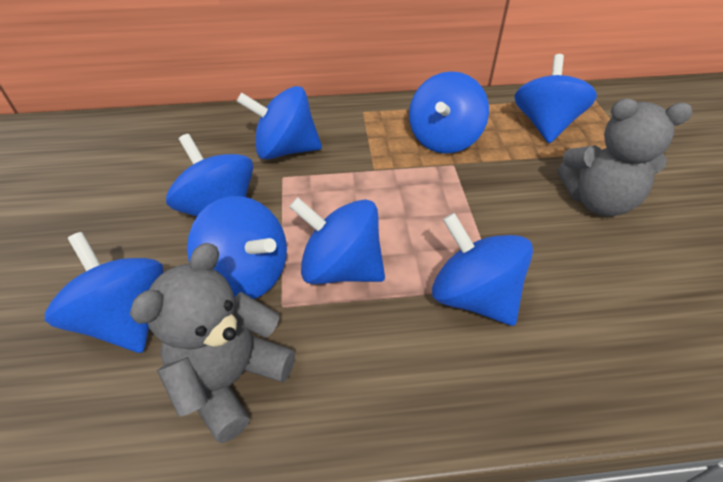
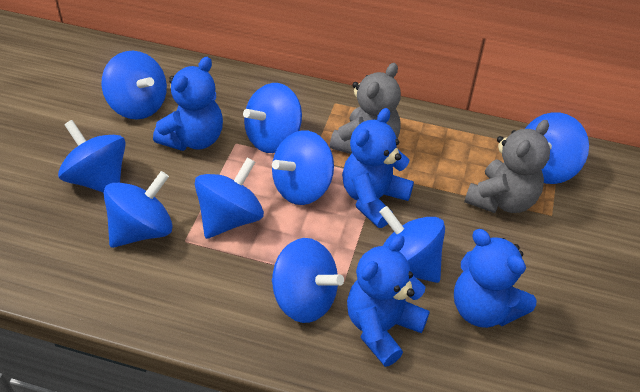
blue spinning top: 8 -> 9
blue teddy bear: 0 -> 4

